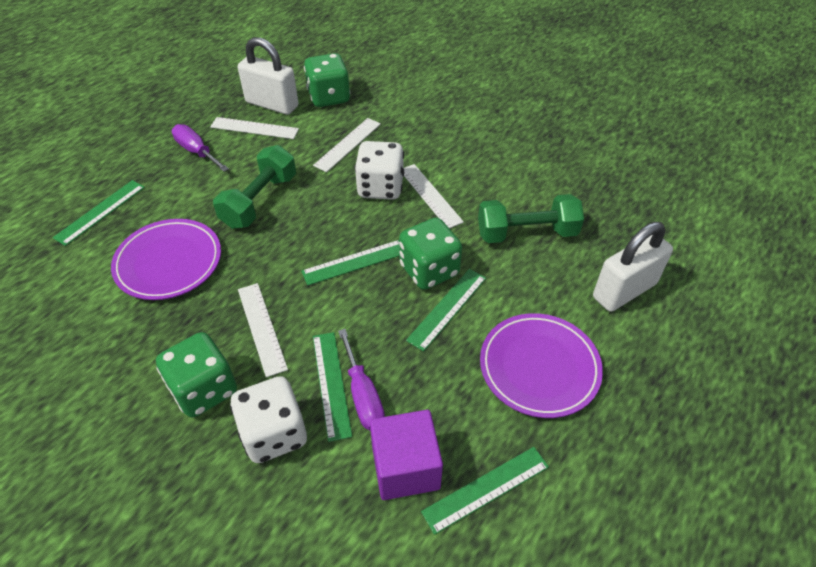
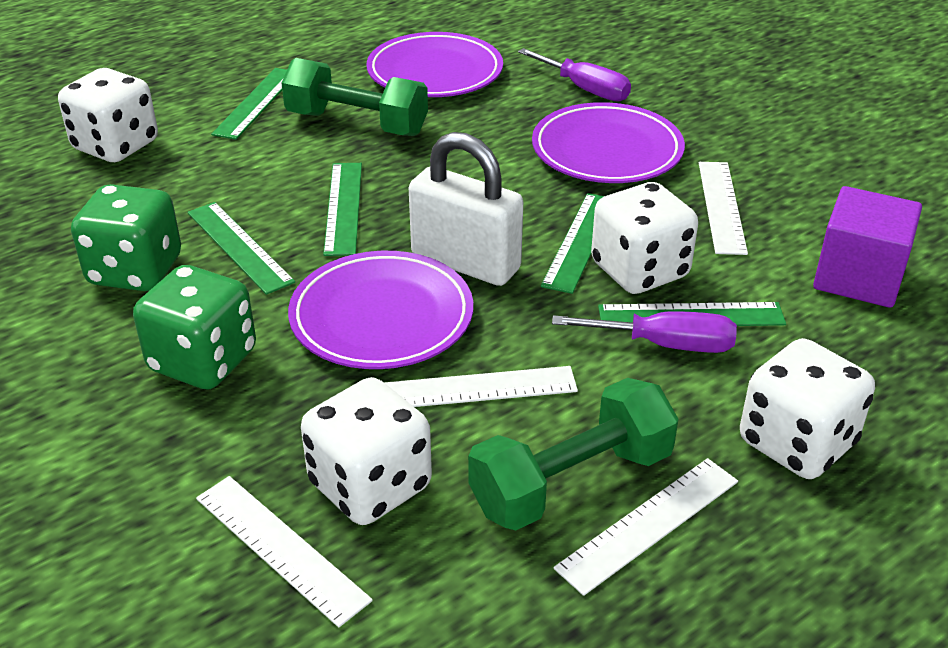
green dice: 3 -> 2
purple plate: 2 -> 3
white dice: 2 -> 4
white padlock: 2 -> 1

